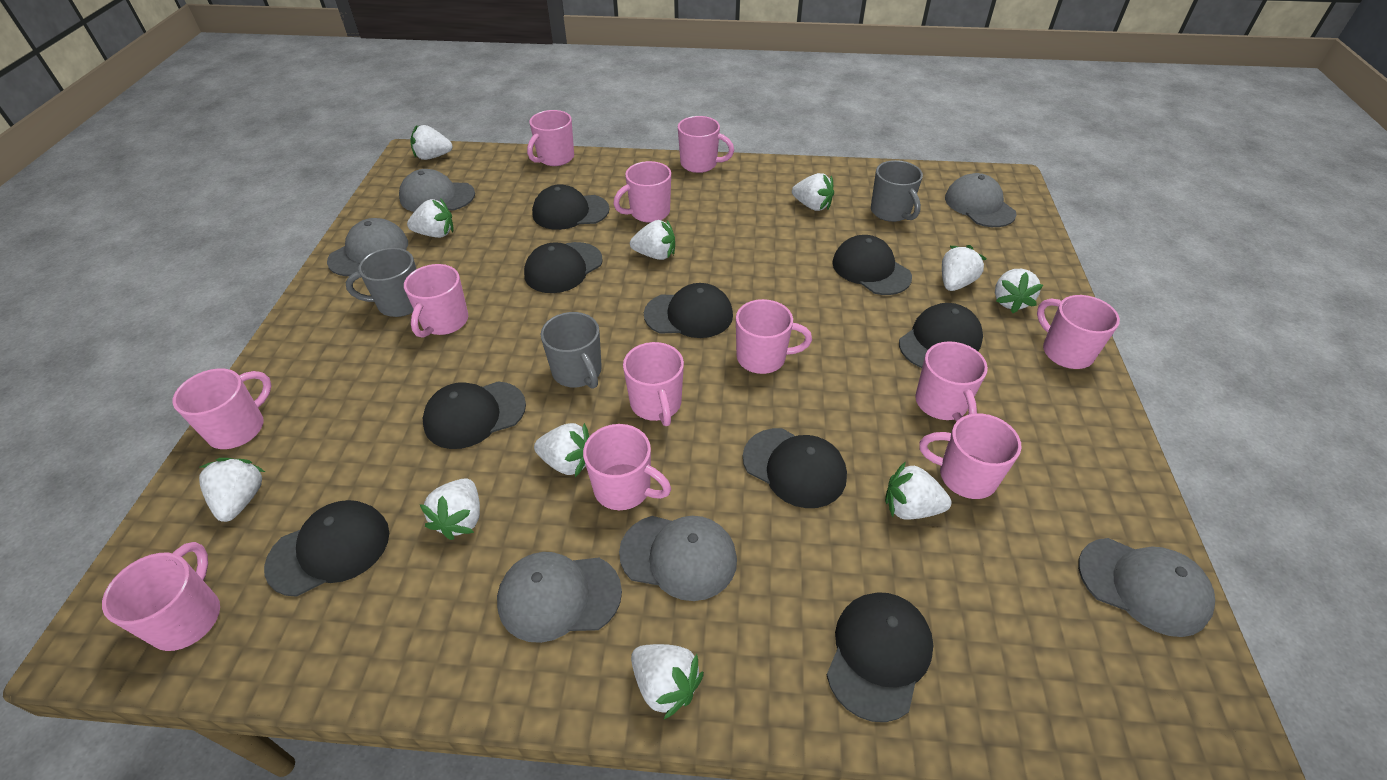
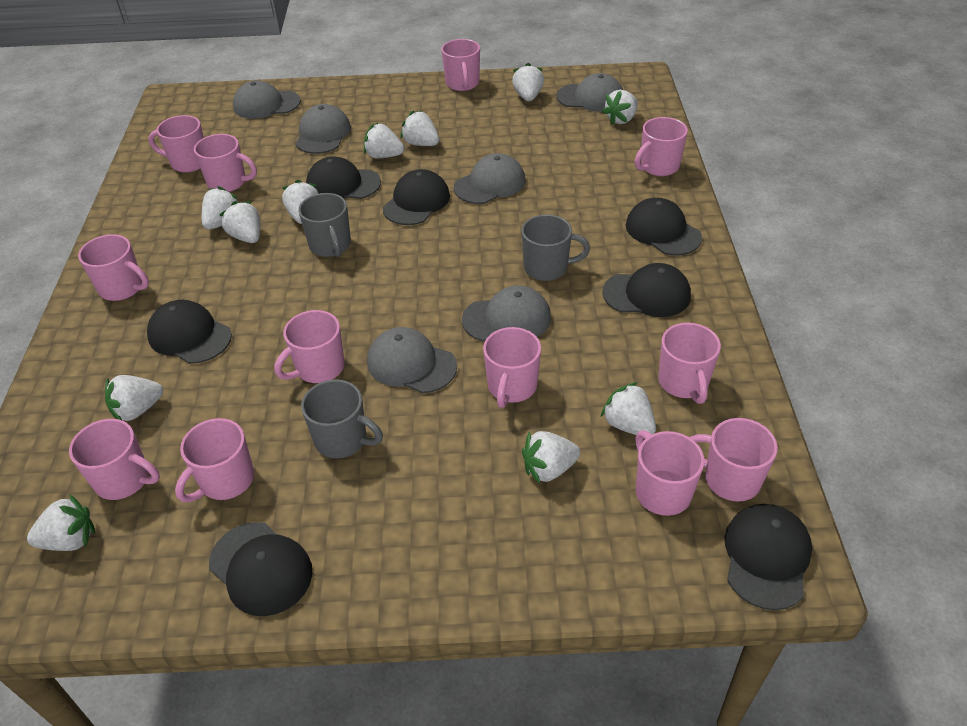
black cap: 9 -> 7

